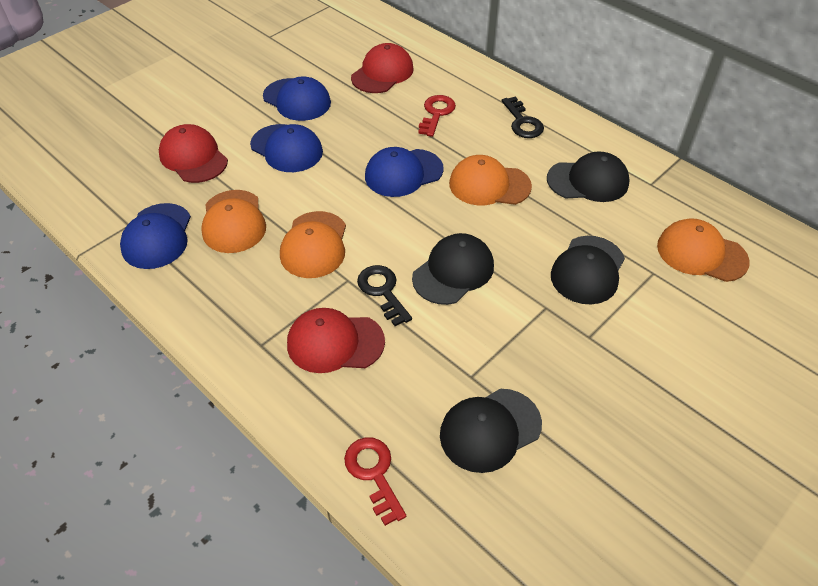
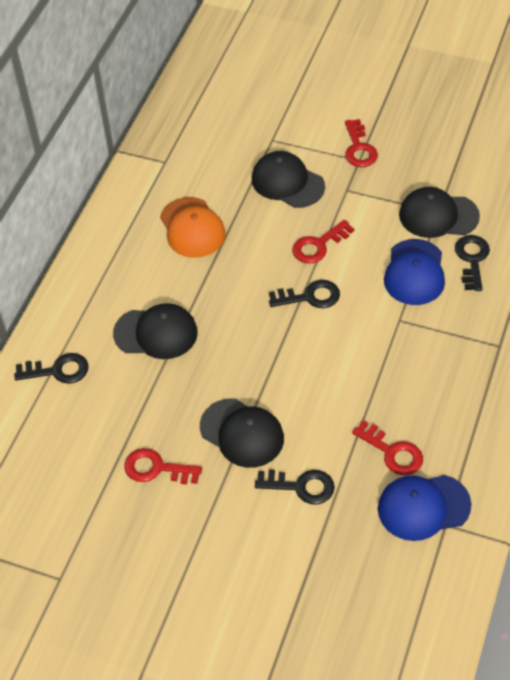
black key: 2 -> 4
blue cap: 4 -> 2
orange cap: 4 -> 1
red cap: 3 -> 0
red key: 2 -> 4

